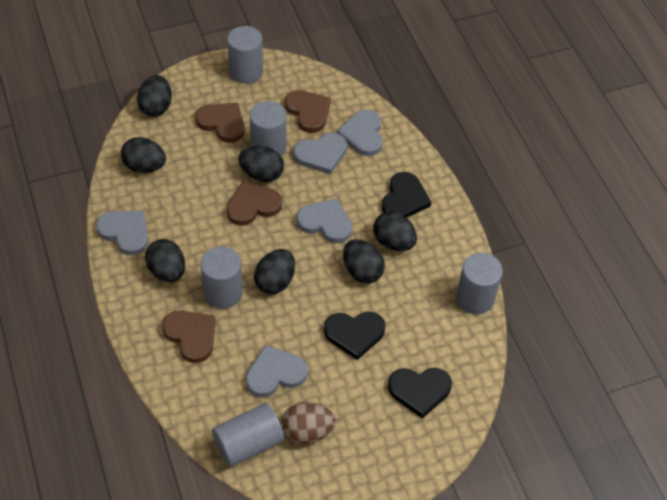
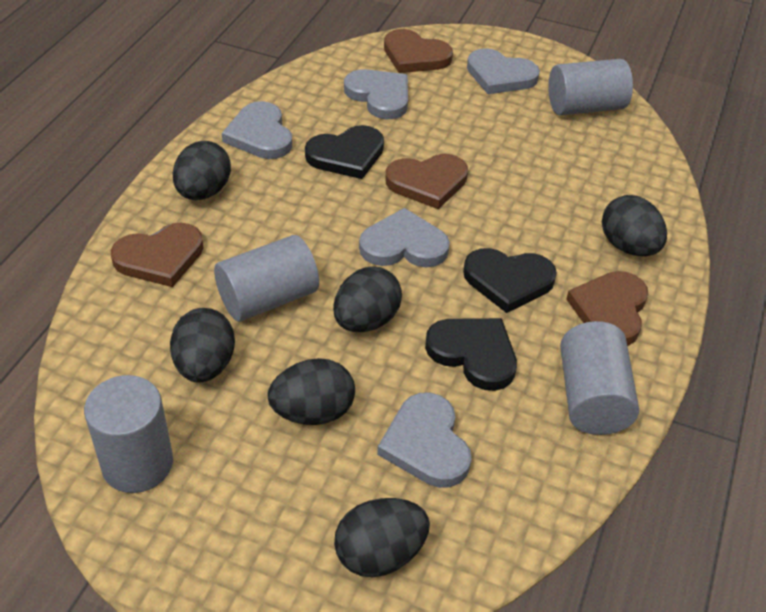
black egg: 7 -> 6
brown egg: 1 -> 0
grey cylinder: 5 -> 4

